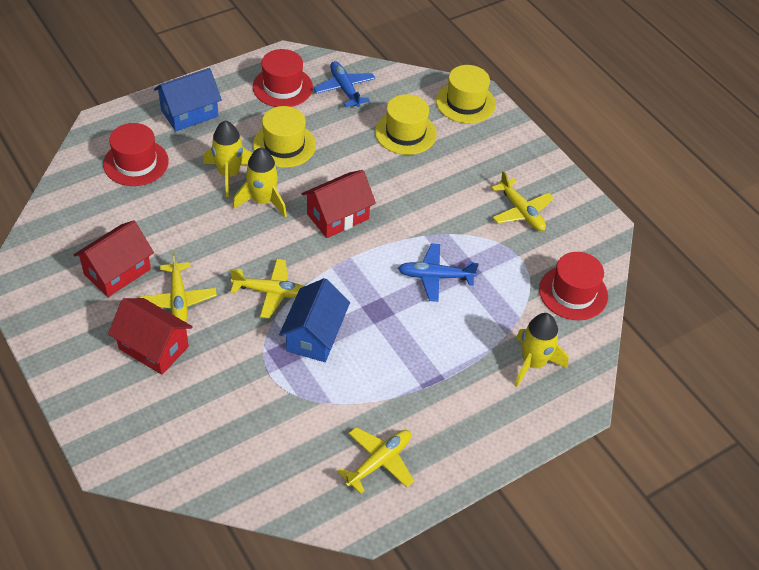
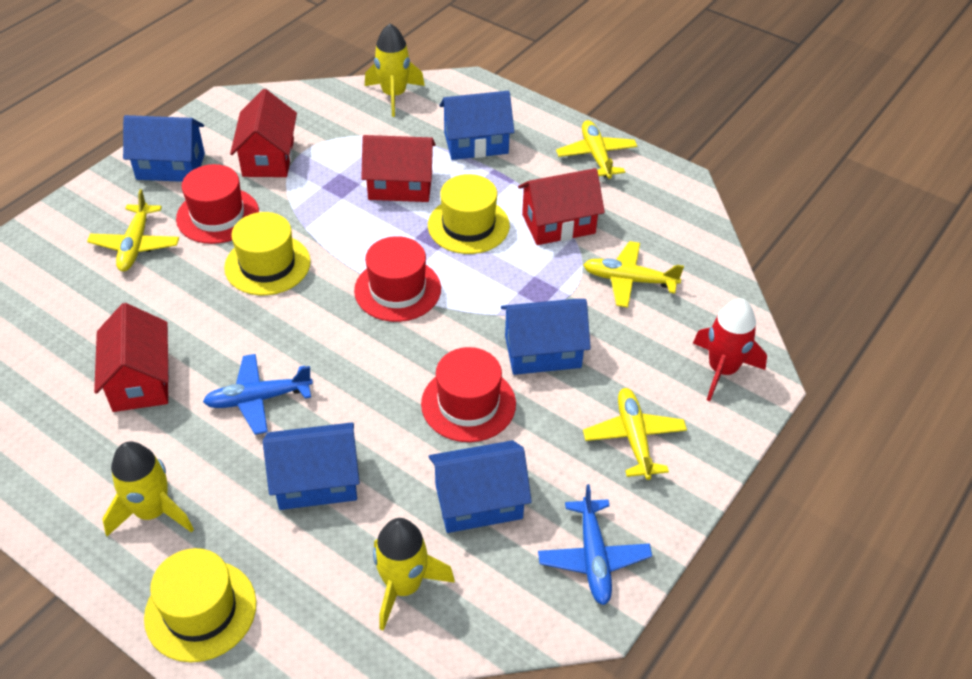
blue house: 2 -> 5
red house: 3 -> 4
red rocket: 0 -> 1

